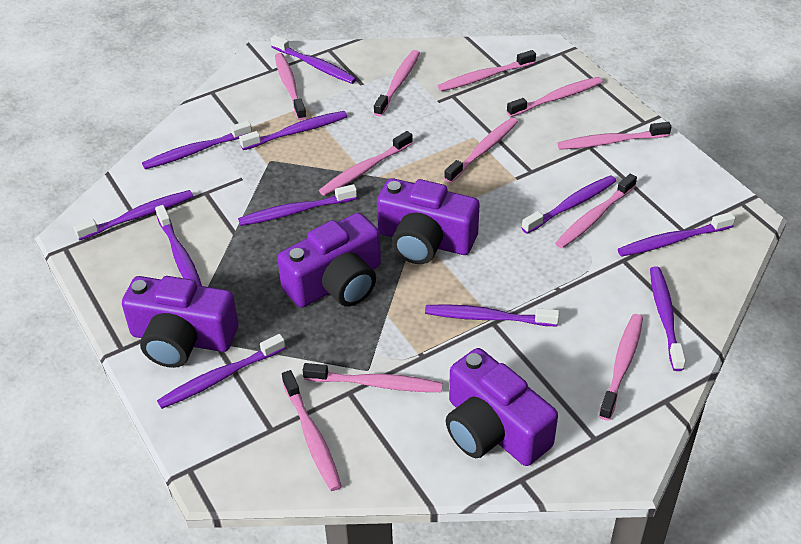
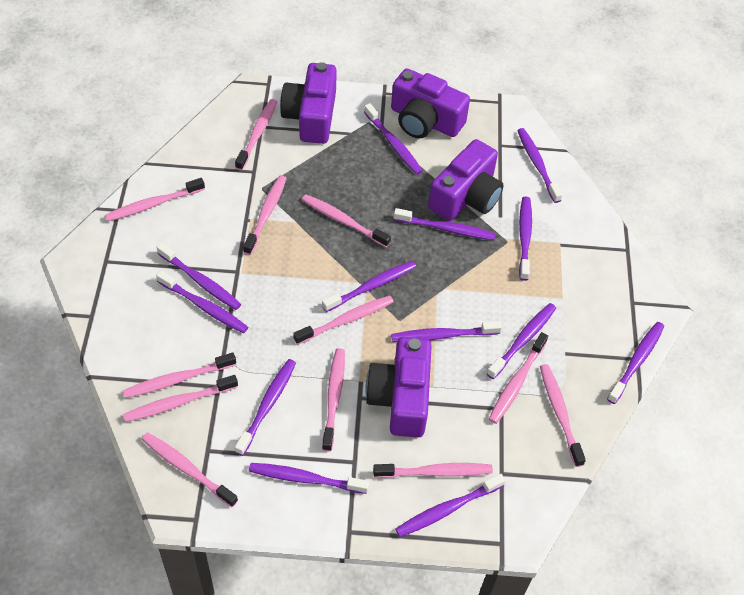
pink toothbrush: 11 -> 12
purple toothbrush: 11 -> 13

